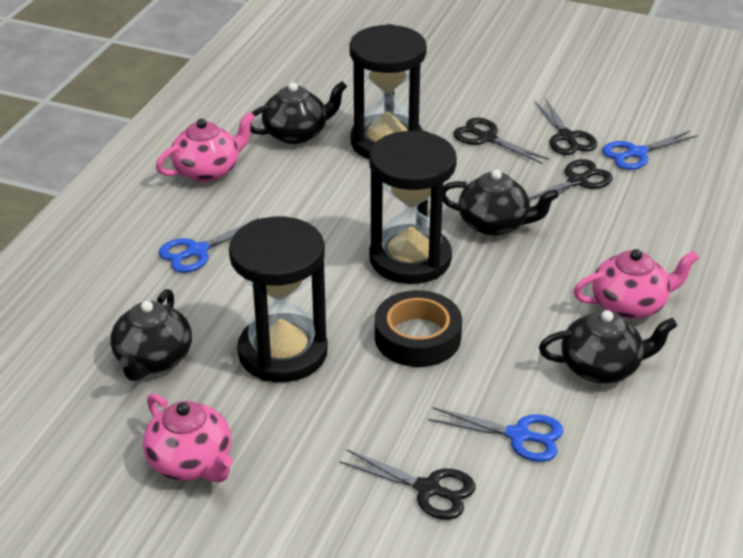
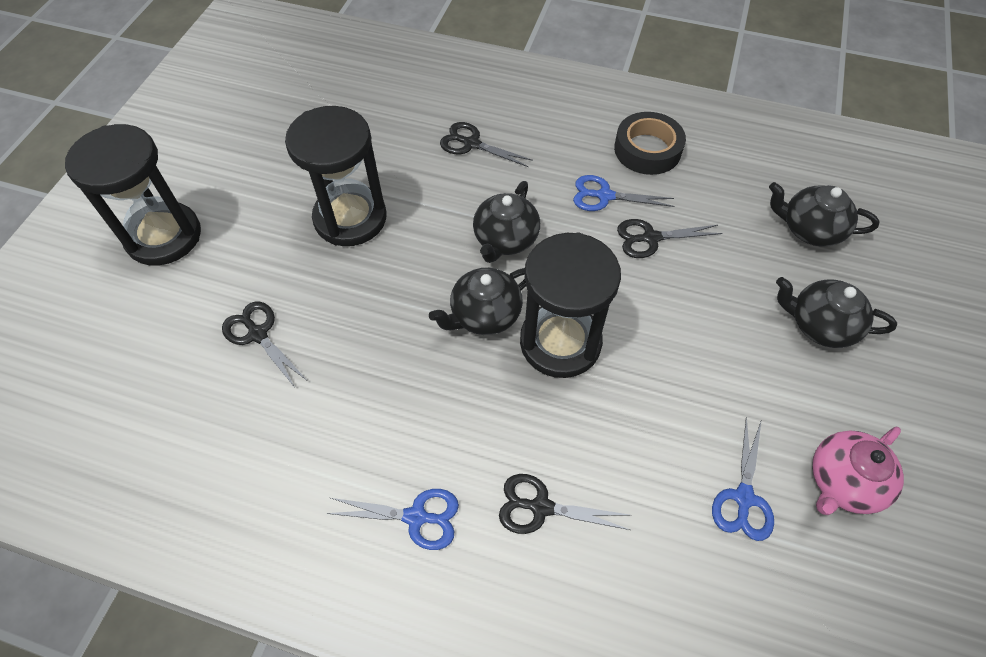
pink teapot: 3 -> 1

